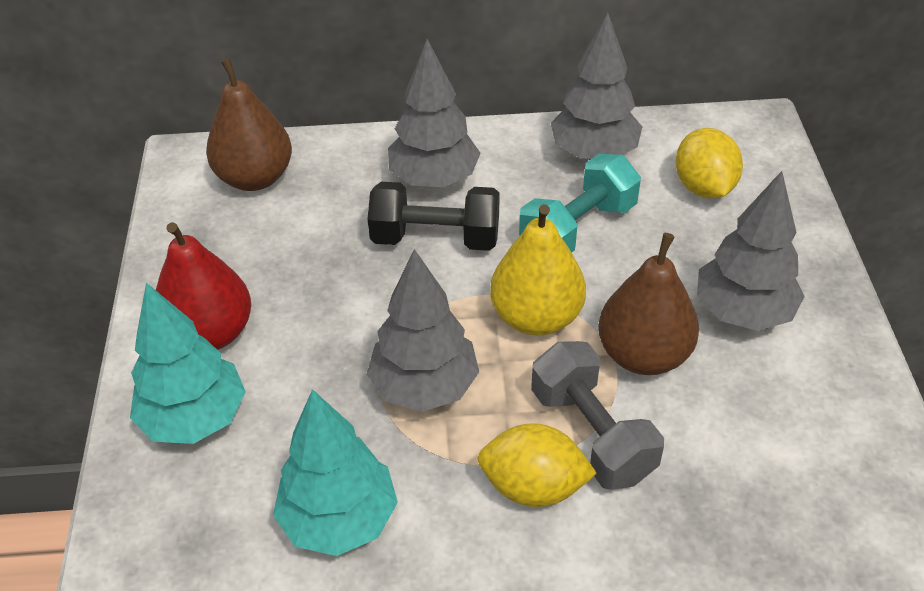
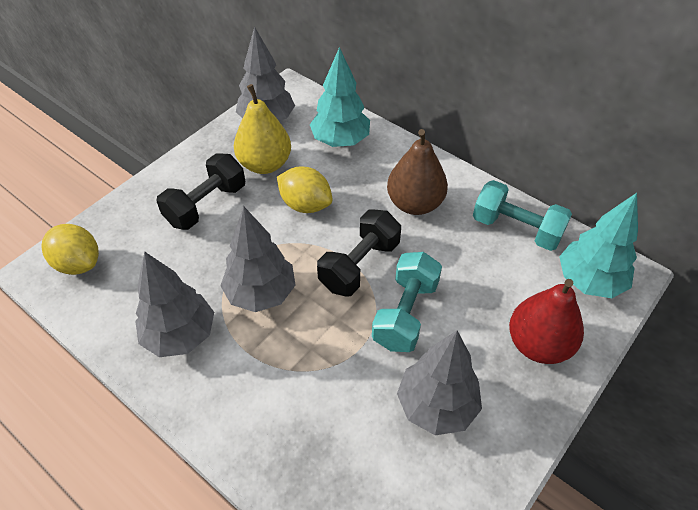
black dumbbell: 1 -> 2
brown pear: 2 -> 1
grey dumbbell: 1 -> 0
turquoise dumbbell: 1 -> 2

